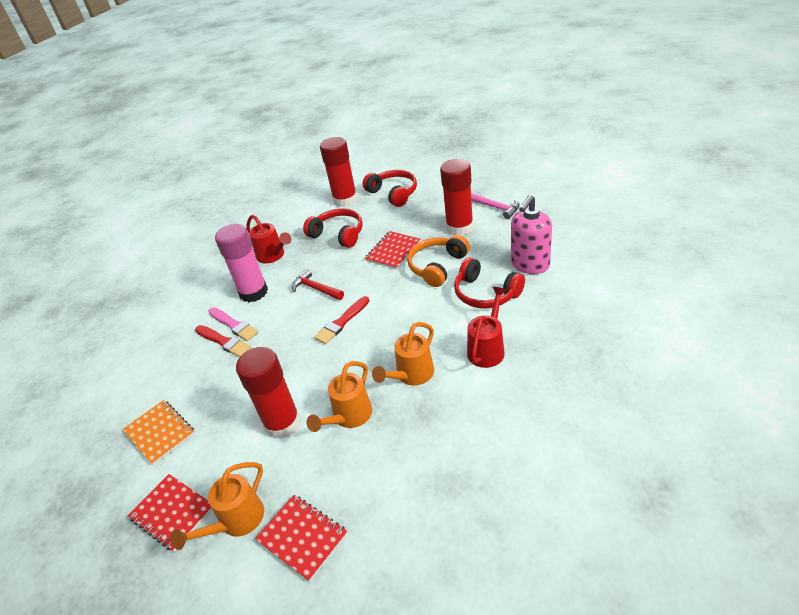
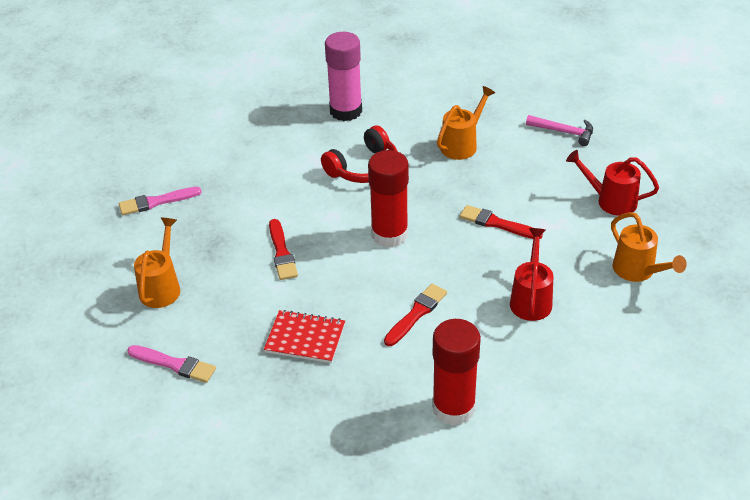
orange headphones: 1 -> 0
orange notebook: 1 -> 0
pink brush: 1 -> 2
pink soap dispenser: 1 -> 0
red brush: 2 -> 3
red glue stick: 3 -> 2
red hammer: 1 -> 0
red headphones: 3 -> 1
red notebook: 3 -> 1

